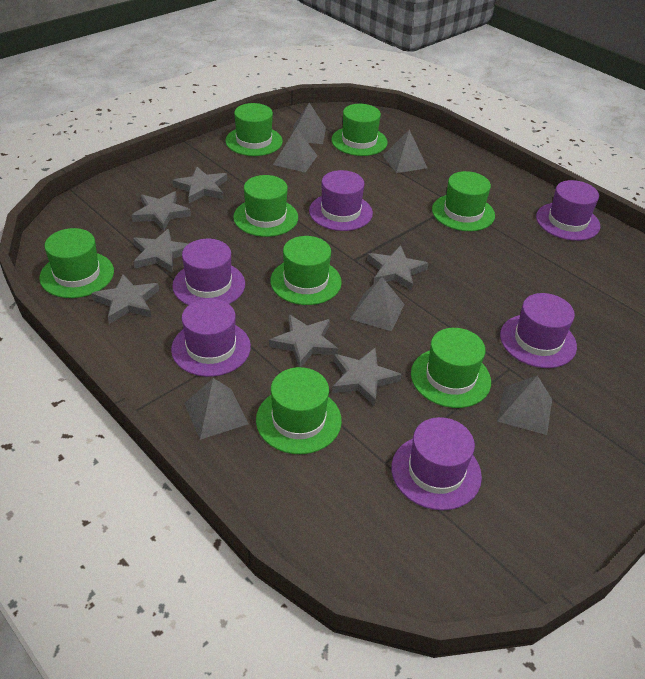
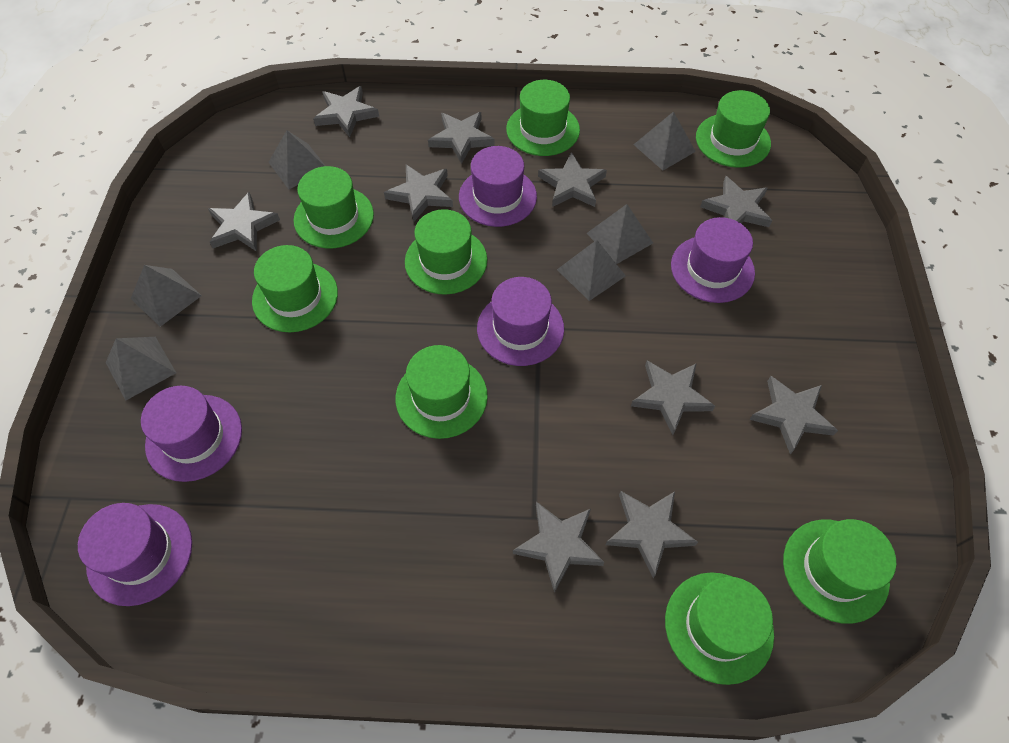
grey star: 7 -> 10
purple hat: 6 -> 5

